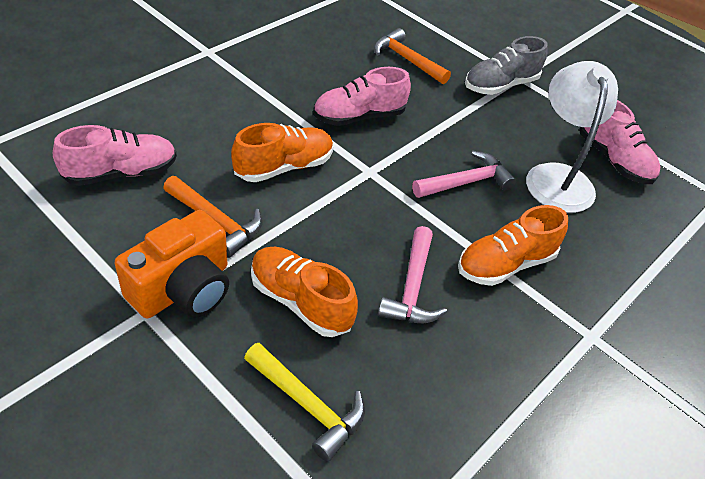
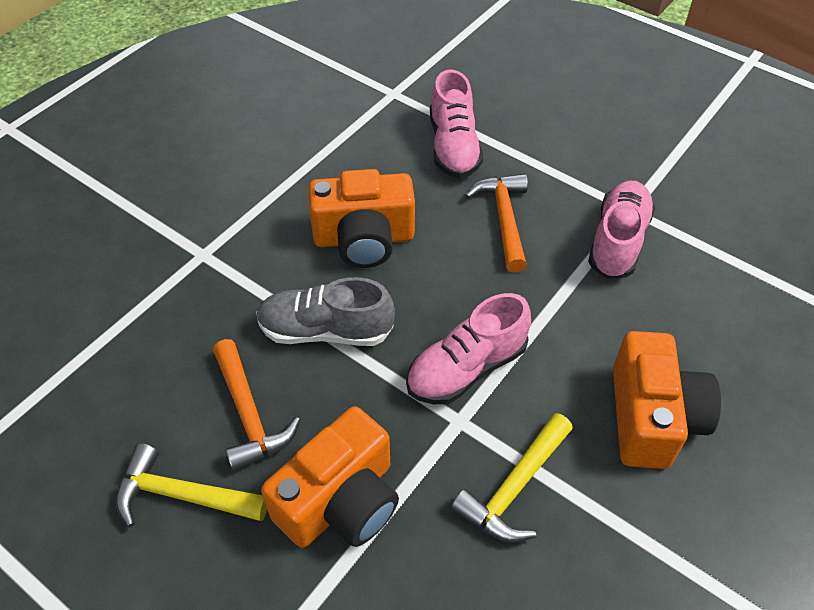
orange camera: 1 -> 3
orange shoe: 3 -> 0
pink hammer: 2 -> 0
white lamp: 1 -> 0
yellow hammer: 1 -> 2

